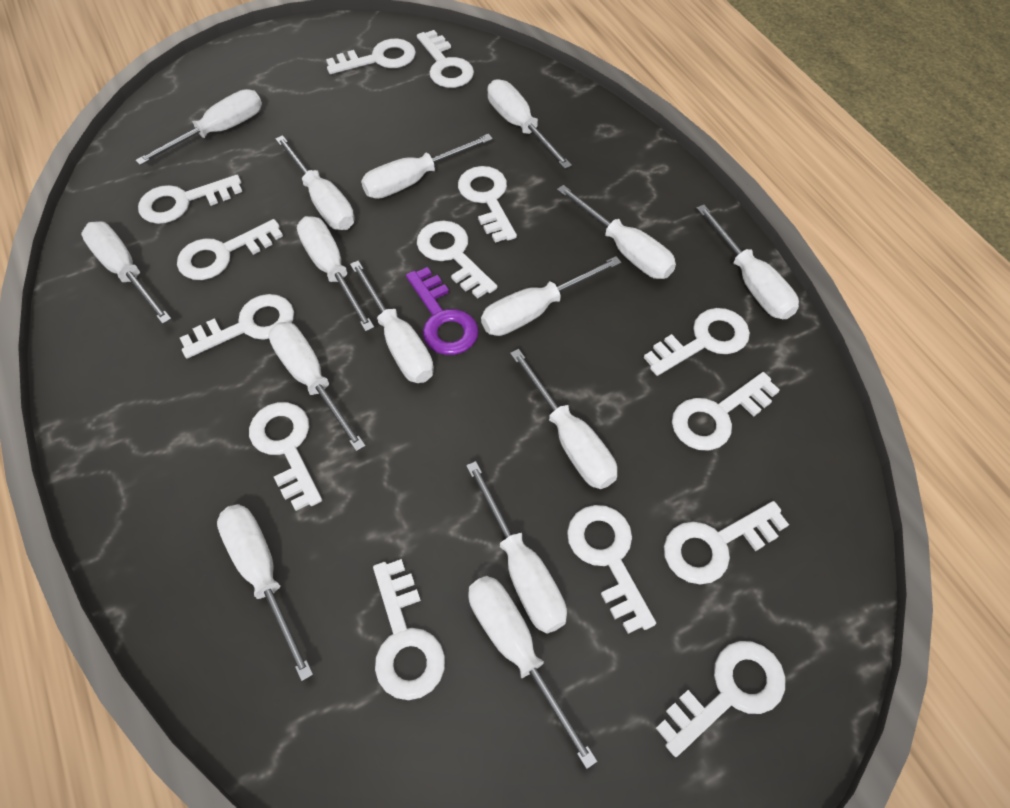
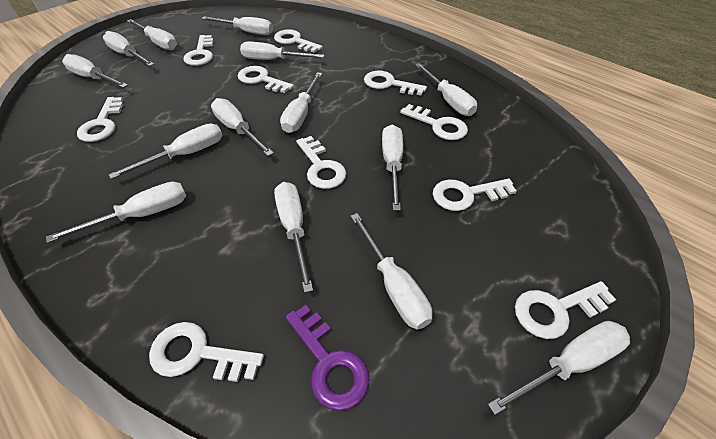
white key: 14 -> 10
white screwdriver: 15 -> 14

